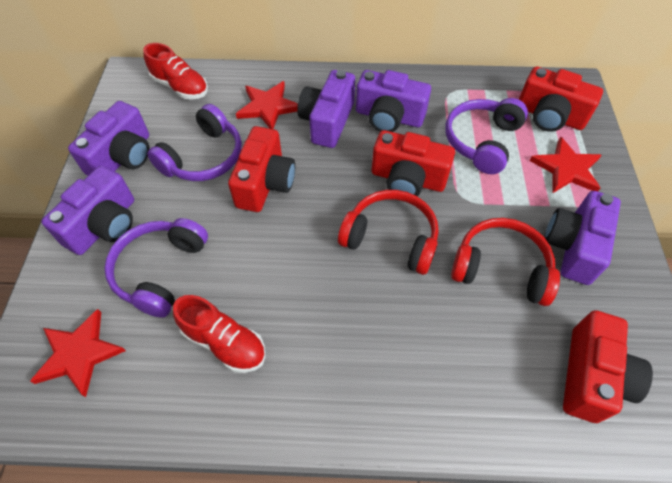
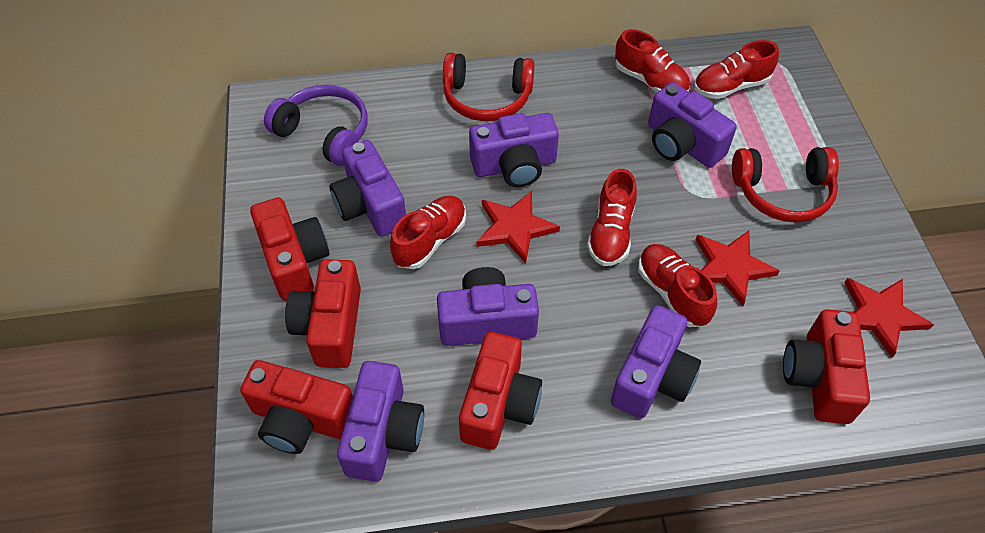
purple camera: 5 -> 6
purple headphones: 3 -> 1
red camera: 4 -> 5
red shoe: 2 -> 5

